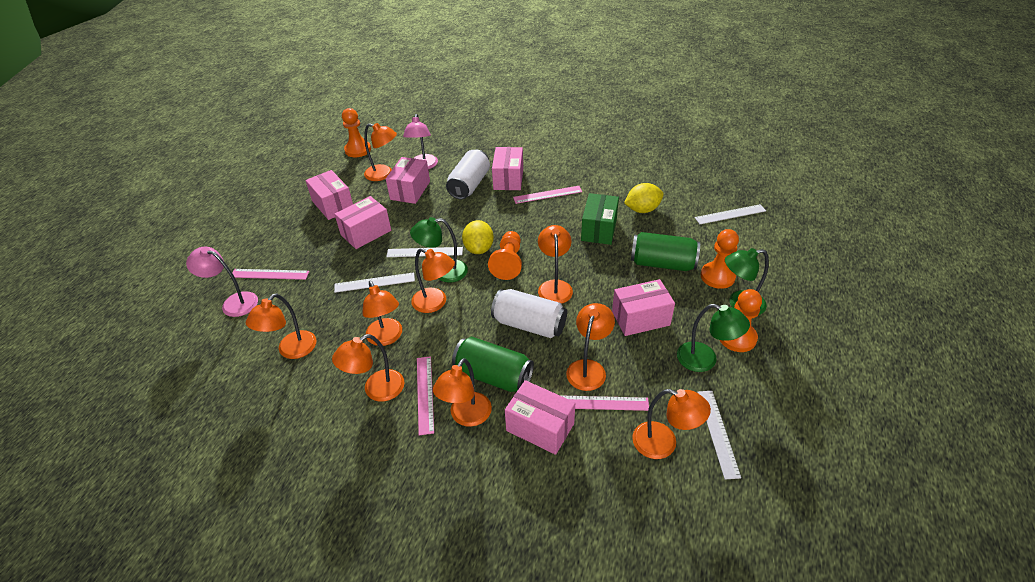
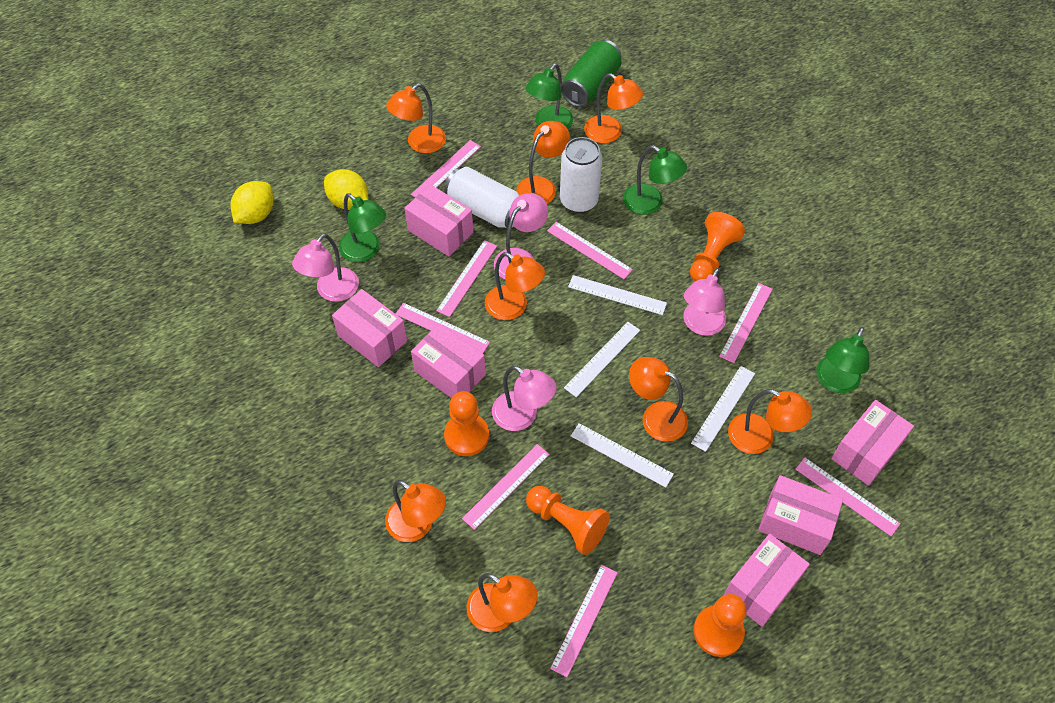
green box: 1 -> 0
green can: 2 -> 1
green lamp: 3 -> 4
orange lamp: 9 -> 8
pink lamp: 2 -> 4
pink ruler: 4 -> 8

